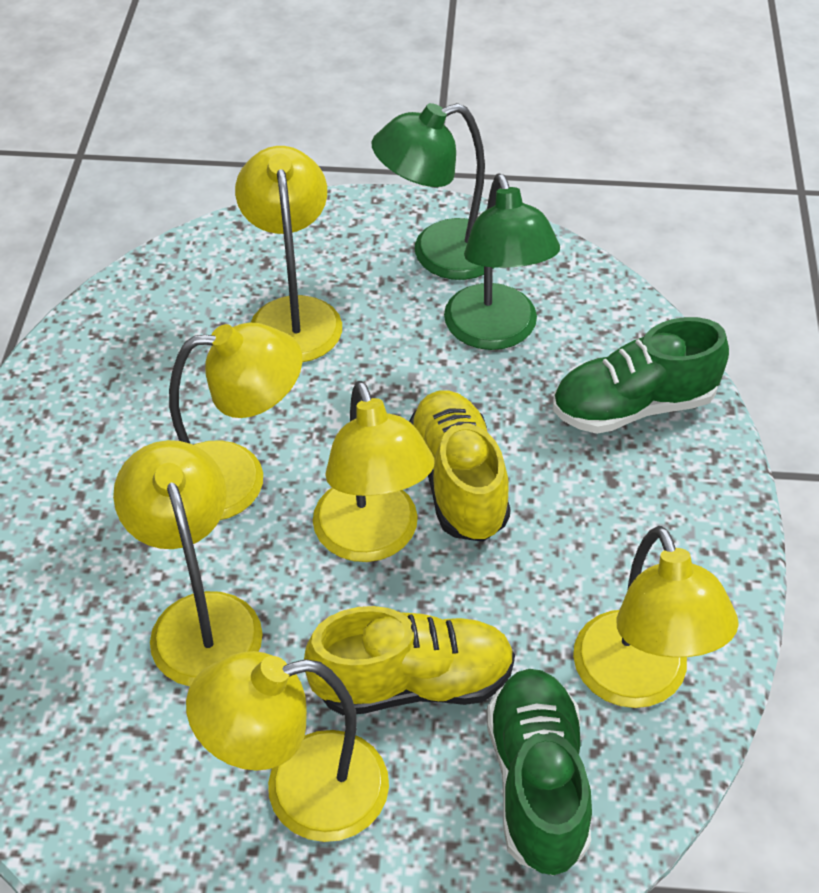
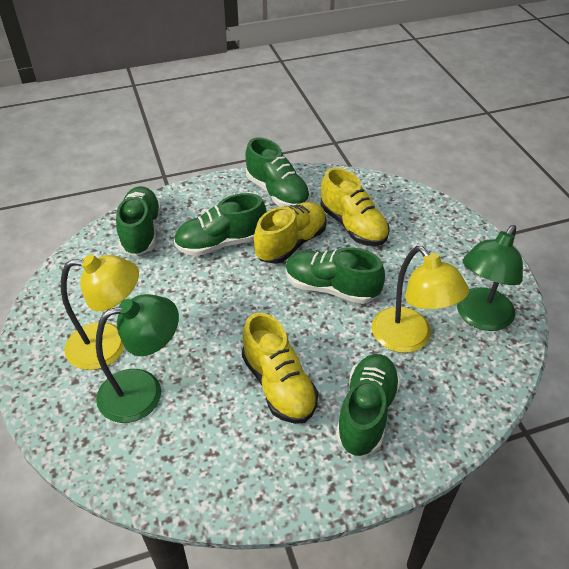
green shoe: 2 -> 5
yellow lamp: 6 -> 2
yellow shoe: 2 -> 3

